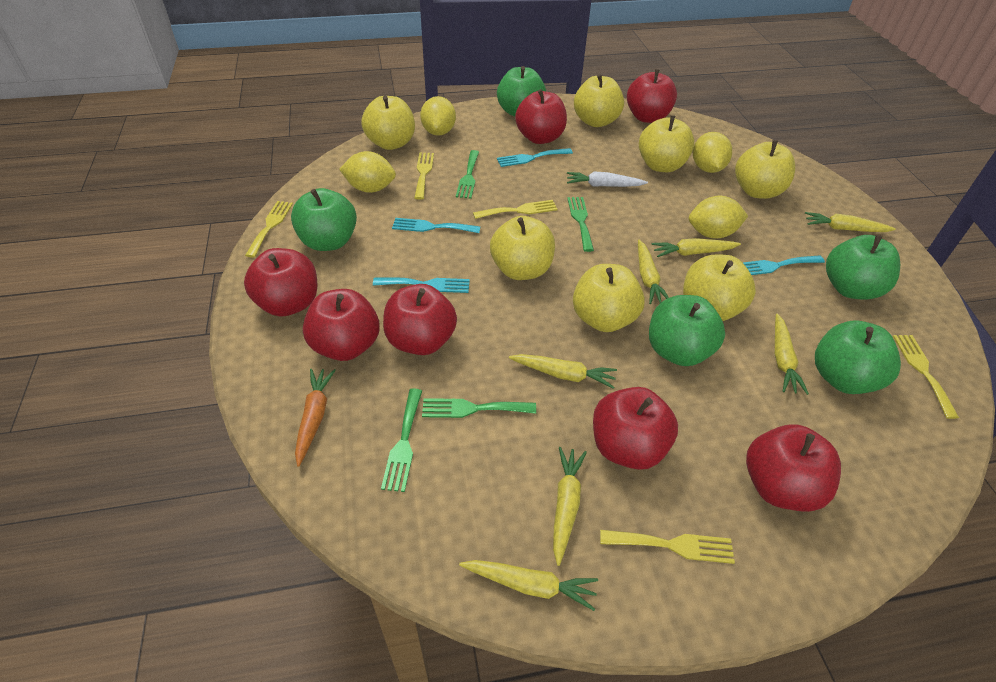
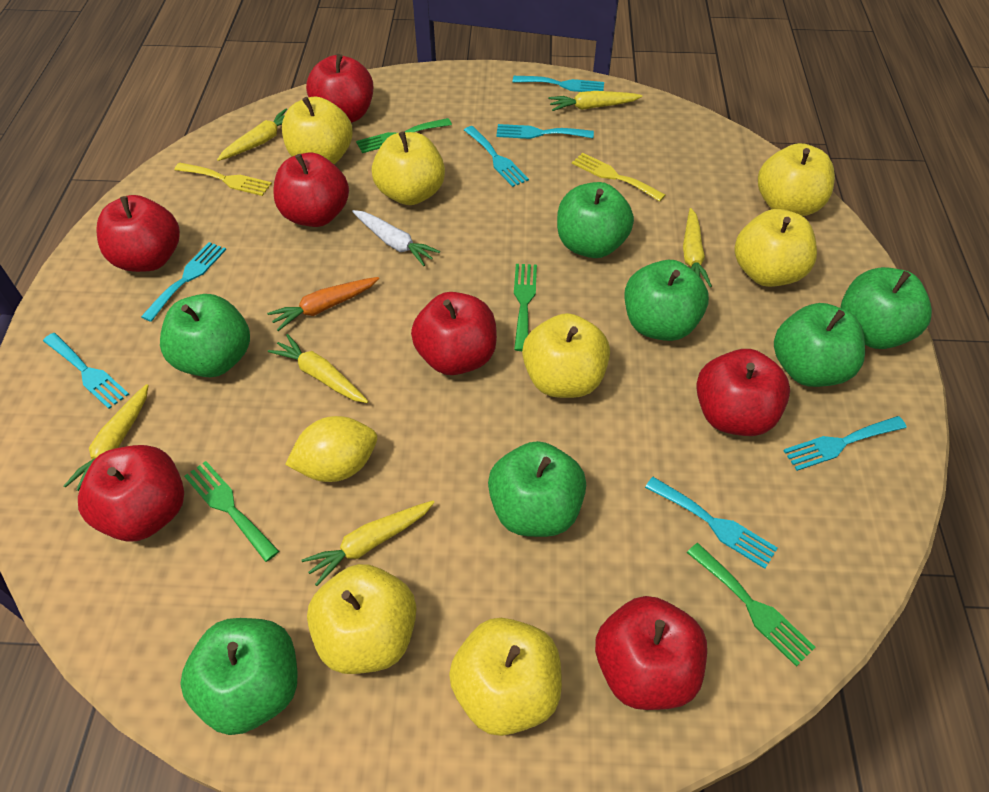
green apple: 5 -> 7
turquoise fork: 4 -> 7
yellow carrot: 7 -> 6
yellow fork: 5 -> 2
yellow lemon: 4 -> 1

